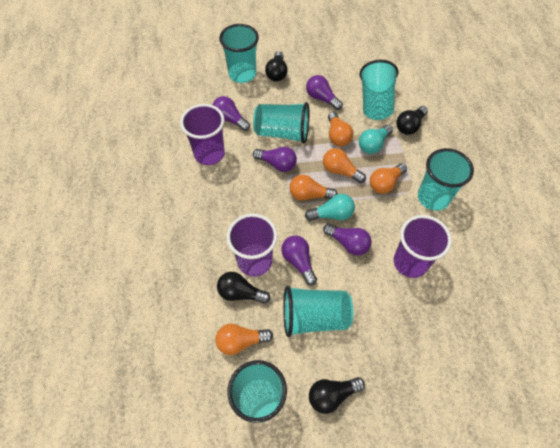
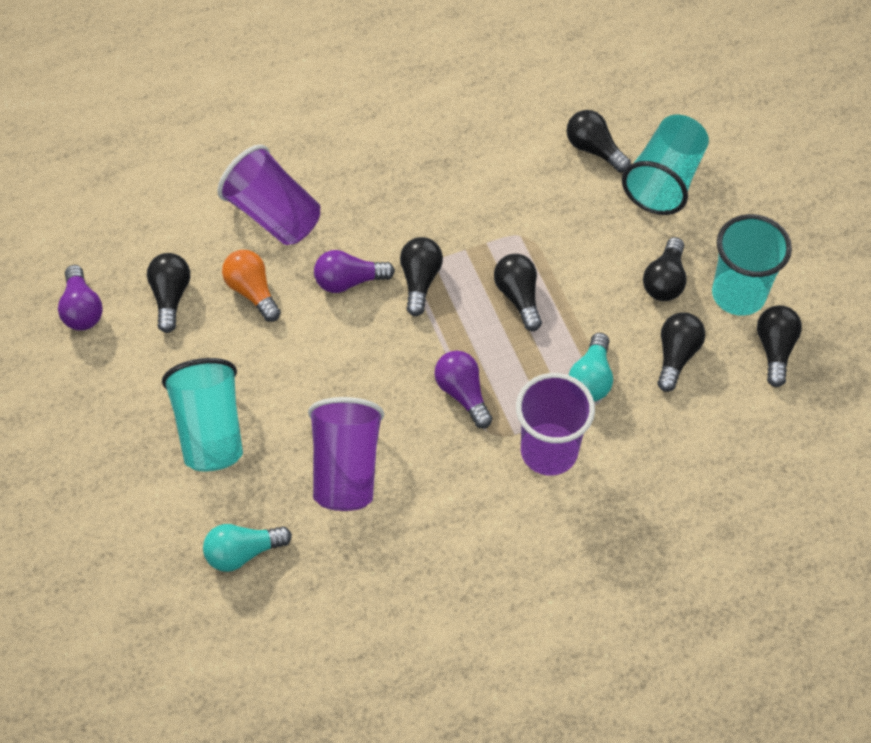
black light bulb: 4 -> 7
orange light bulb: 5 -> 1
purple light bulb: 5 -> 3
turquoise cup: 6 -> 3

